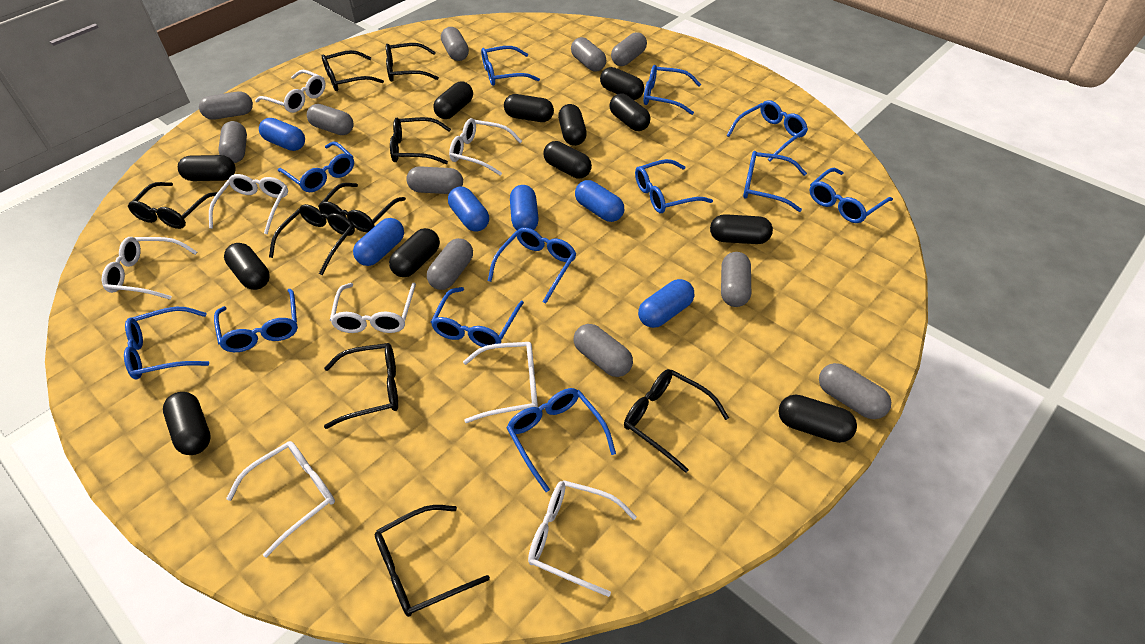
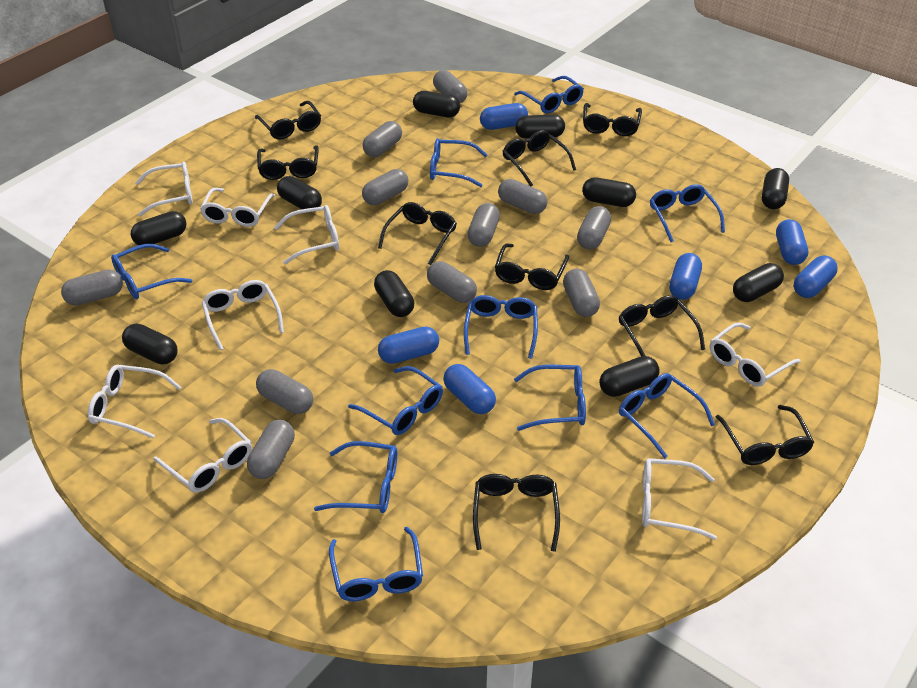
black capsule: 12 -> 10
blue glasses: 12 -> 10

